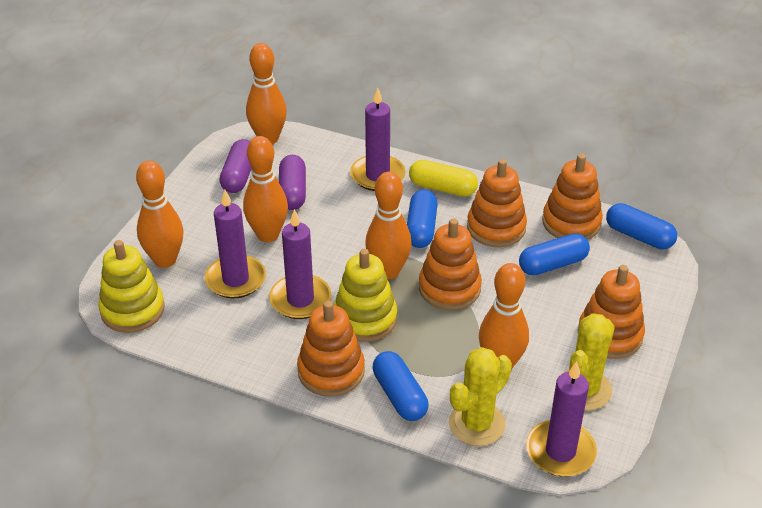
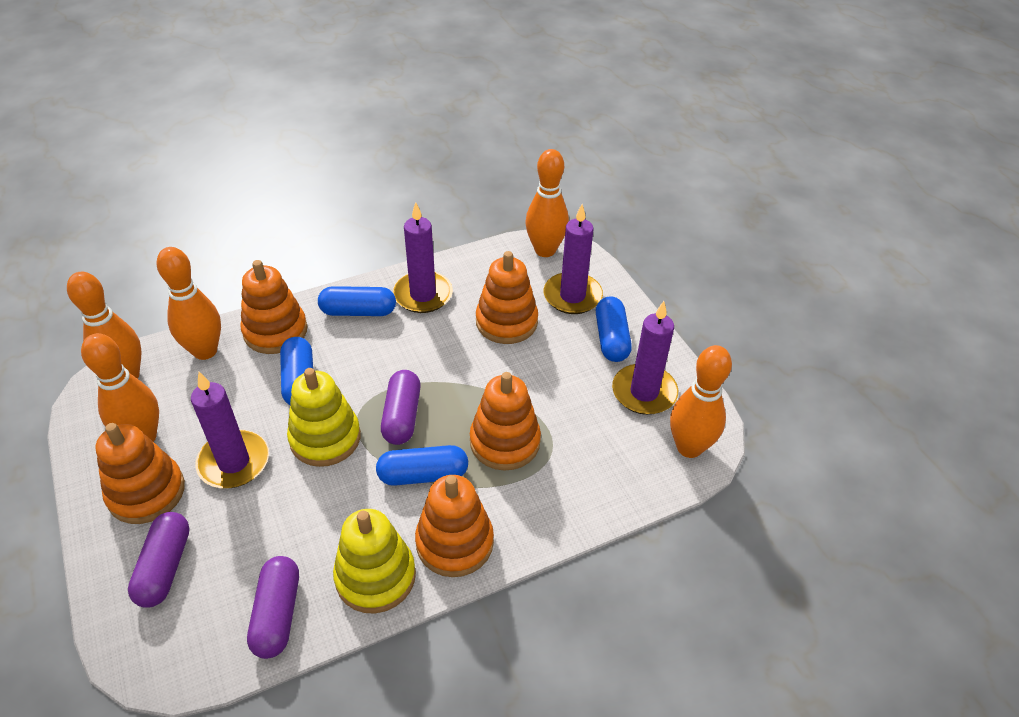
purple capsule: 2 -> 3
yellow cactus: 2 -> 0
yellow capsule: 1 -> 0

